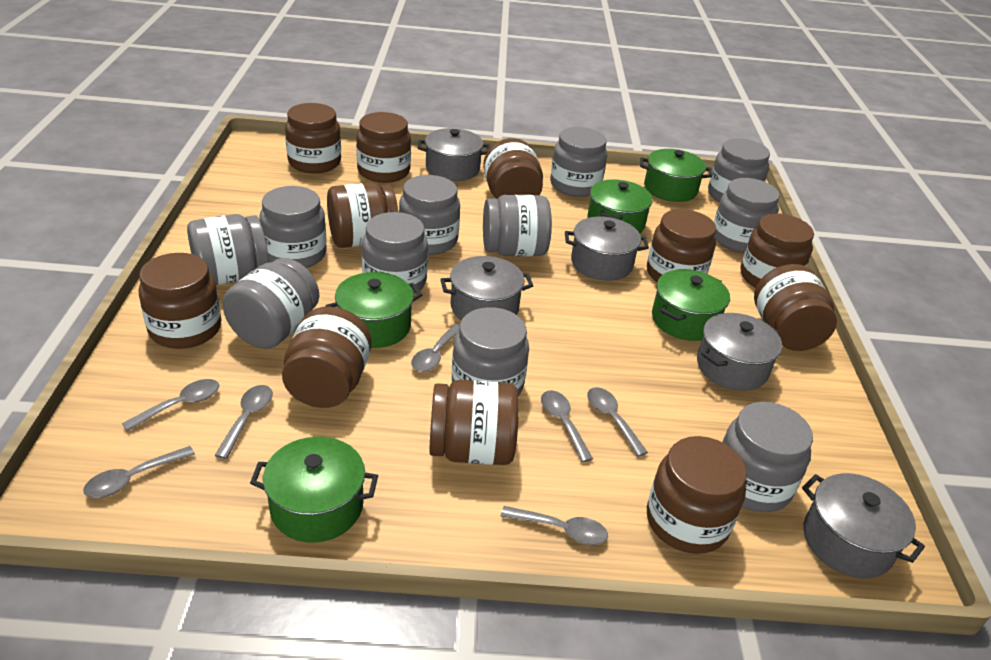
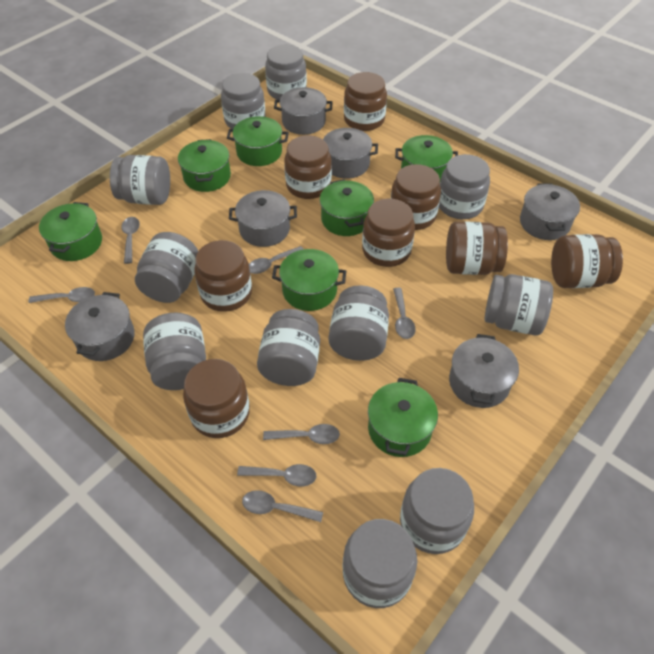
brown jar: 11 -> 8
green pot: 5 -> 7
grey pot: 5 -> 6

